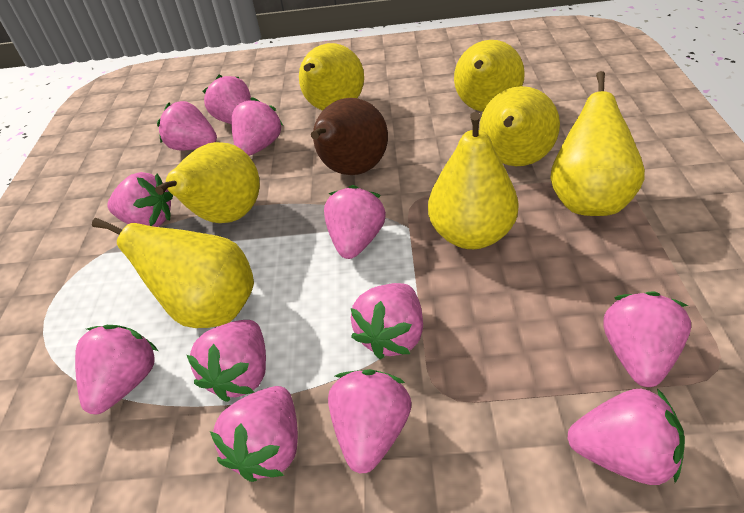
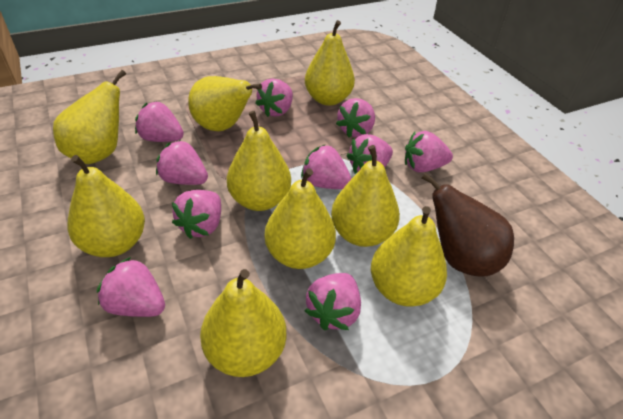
pink strawberry: 12 -> 10
yellow pear: 7 -> 9

